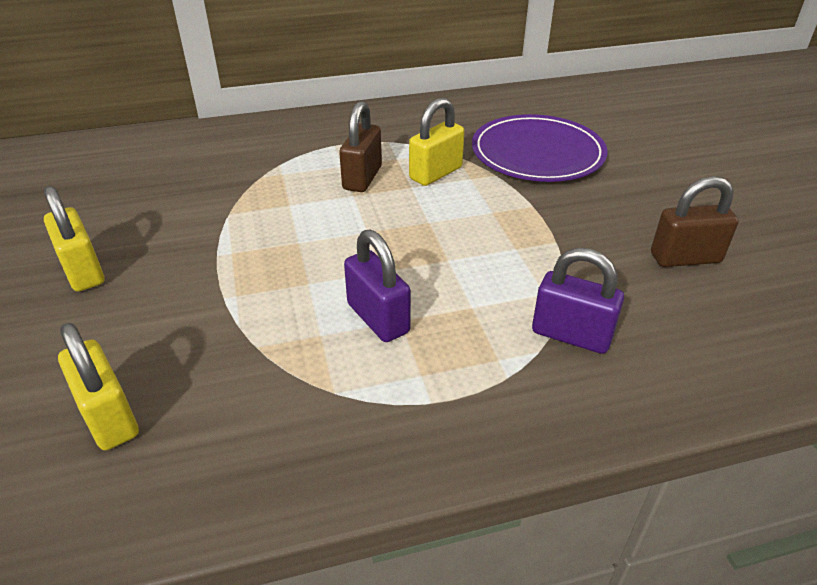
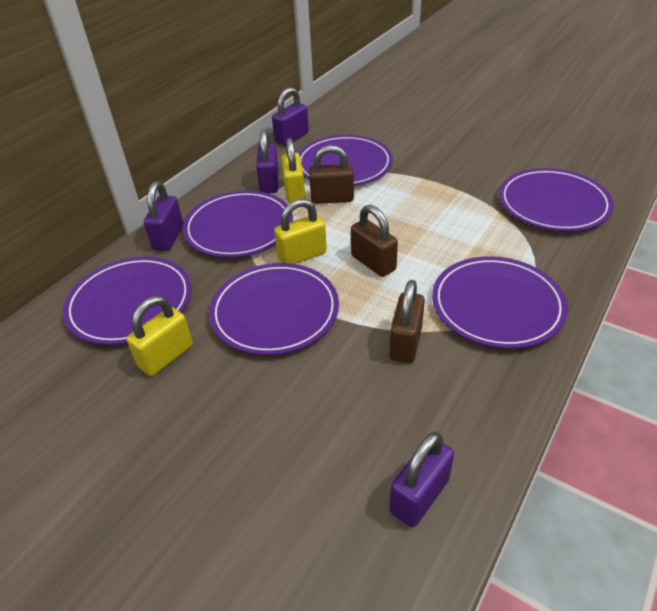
brown padlock: 2 -> 3
purple padlock: 2 -> 4
purple plate: 1 -> 6

